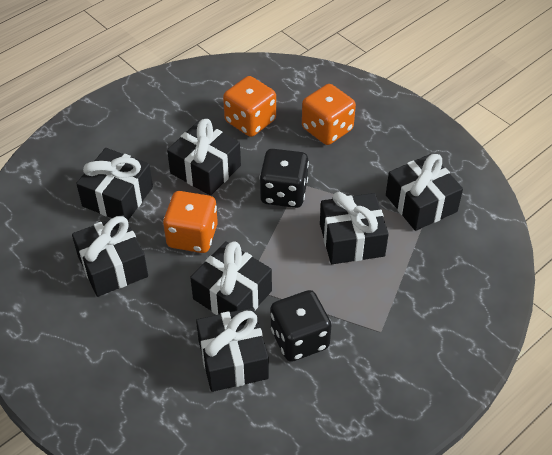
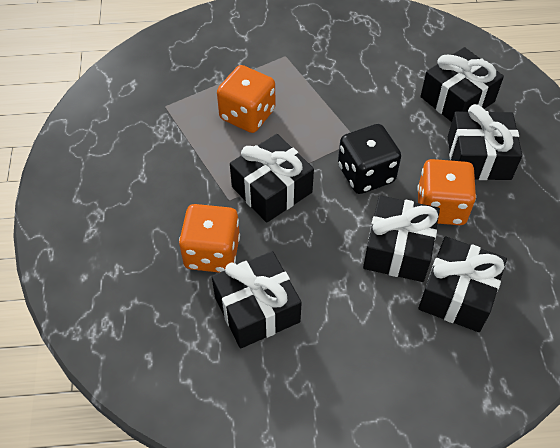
black dice: 2 -> 1
black gift: 7 -> 6

